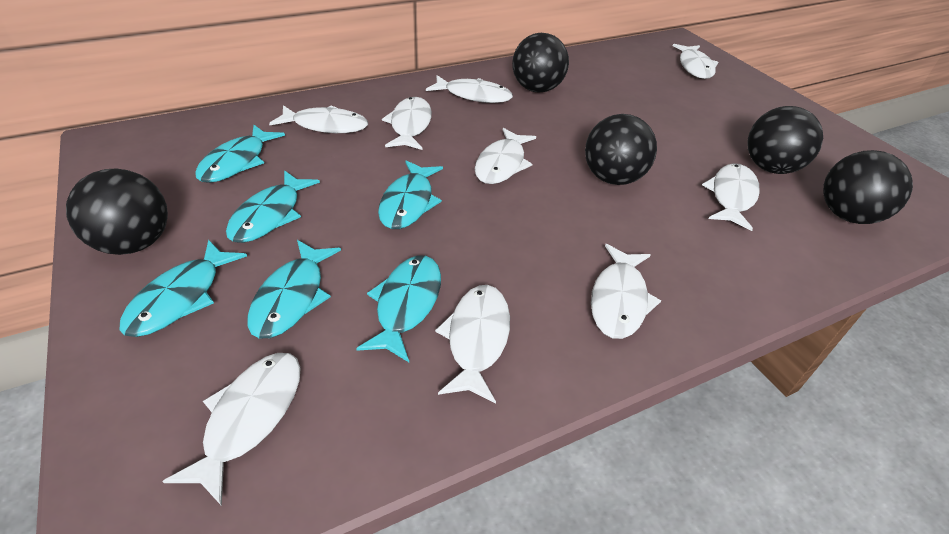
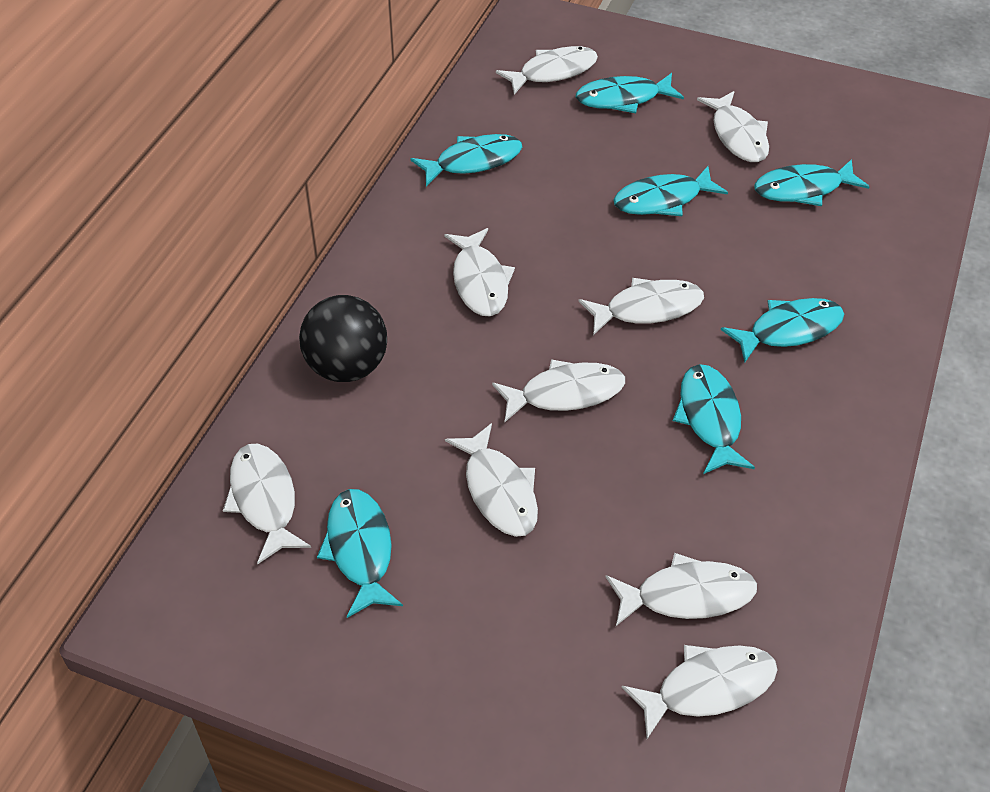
black ball: 5 -> 1
turquoise fish: 6 -> 7

